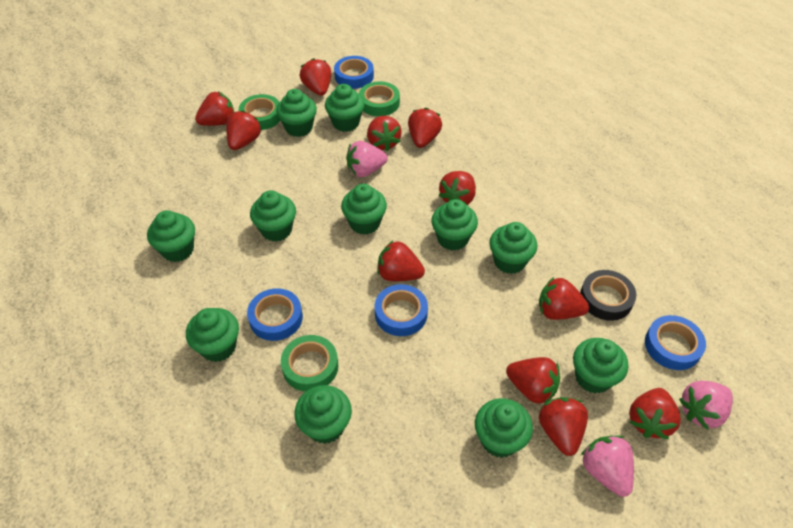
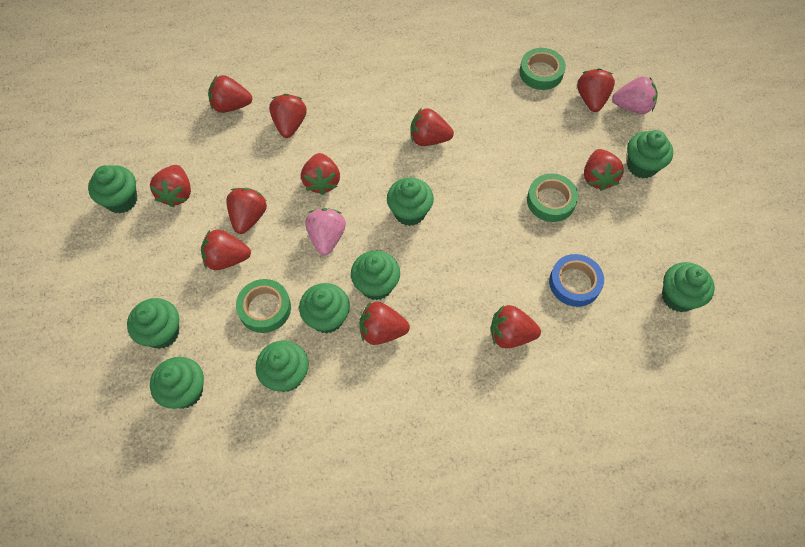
black tape: 1 -> 0
blue tape: 4 -> 1
green cupcake: 11 -> 9
pink strawberry: 3 -> 2

